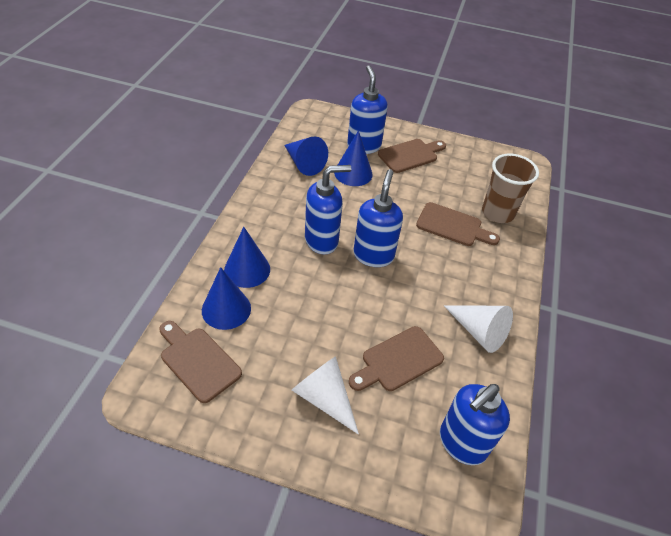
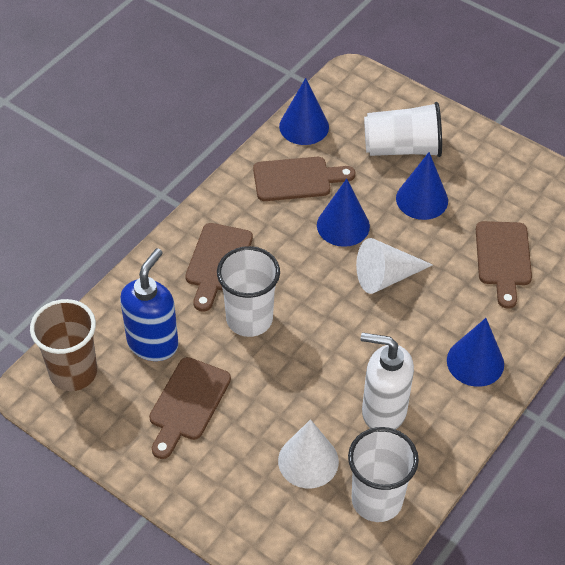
blue soap dispenser: 4 -> 1
white cup: 0 -> 3
white soap dispenser: 0 -> 1

